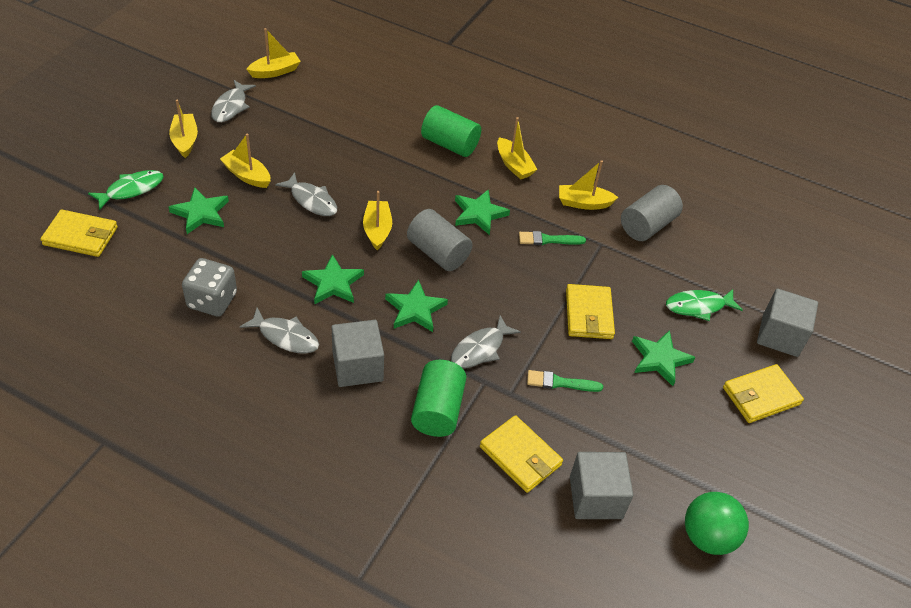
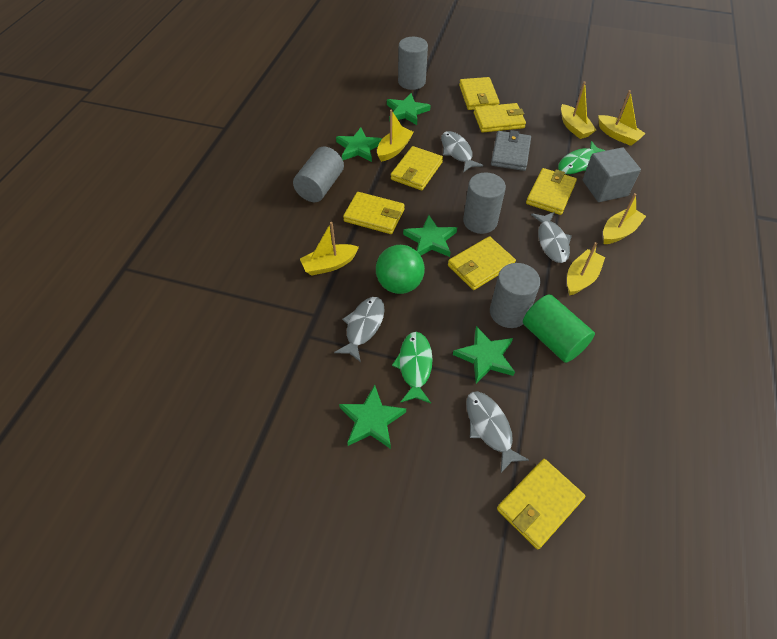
green brush: 2 -> 0
green cylinder: 2 -> 1
grey cube: 3 -> 1
grey cylinder: 2 -> 4
grey dice: 1 -> 0
grey wallet: 0 -> 1
yellow wallet: 4 -> 7

